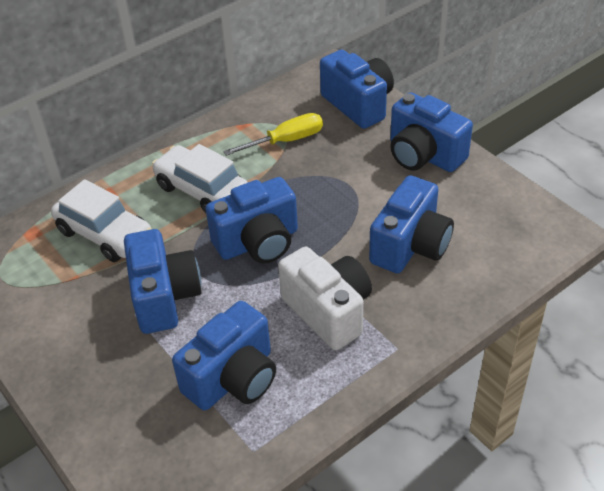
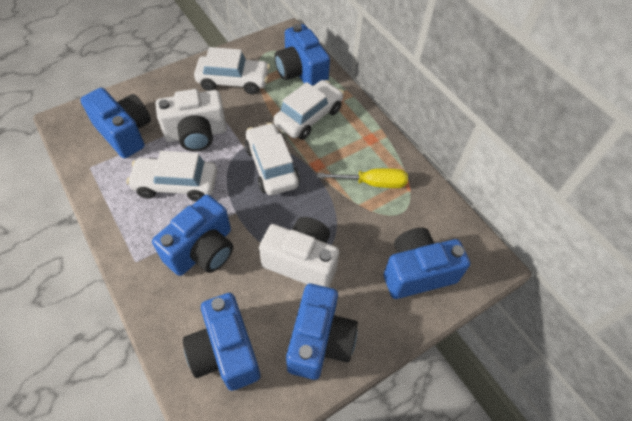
white camera: 1 -> 2
white car: 2 -> 4

